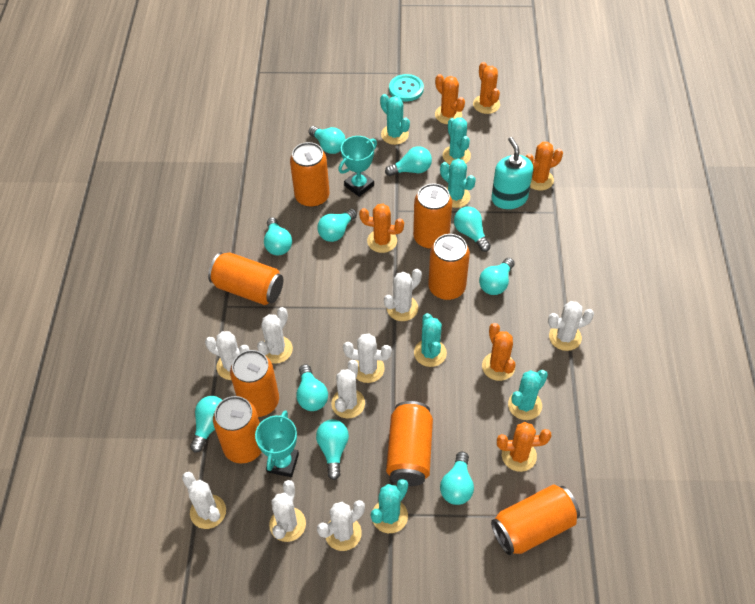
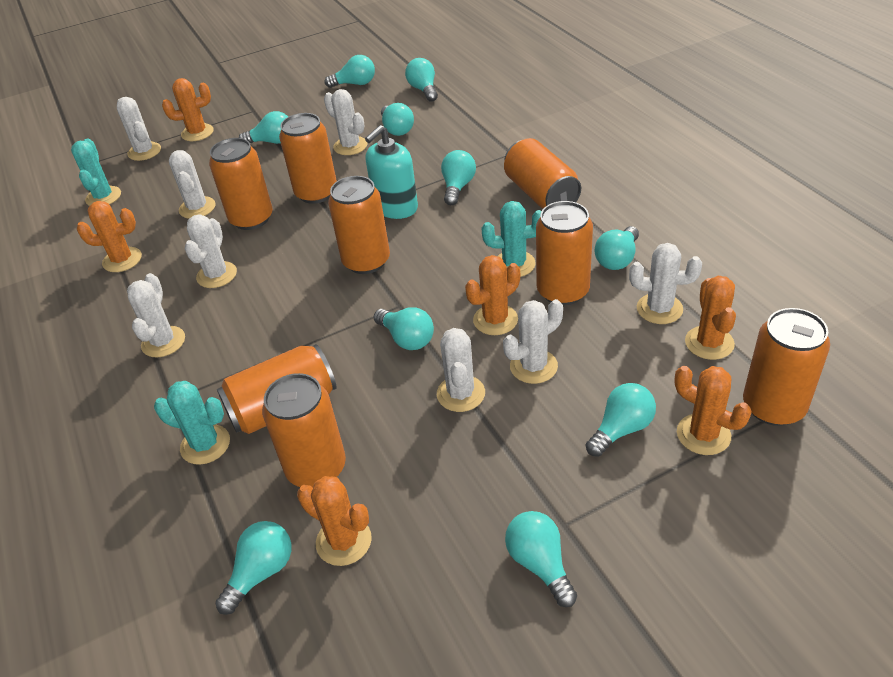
turquoise button: 1 -> 0
turquoise cactus: 6 -> 3
turquoise trophy: 2 -> 0
white cactus: 9 -> 8

